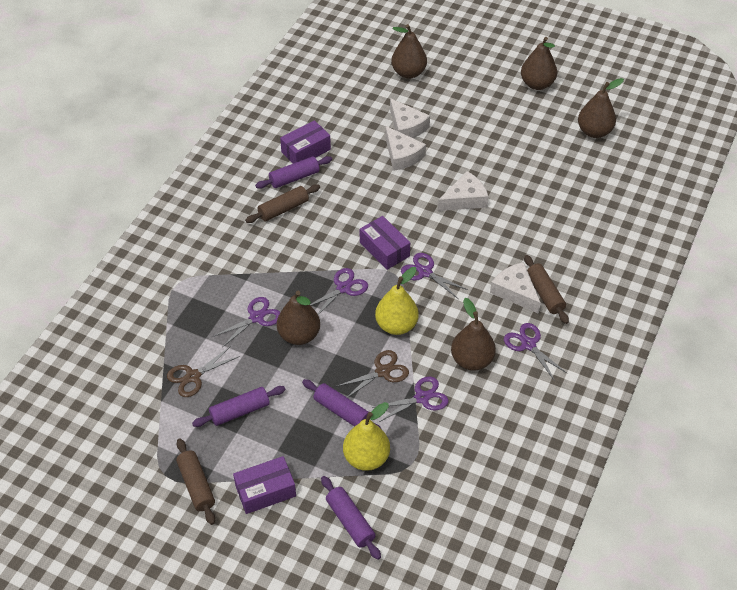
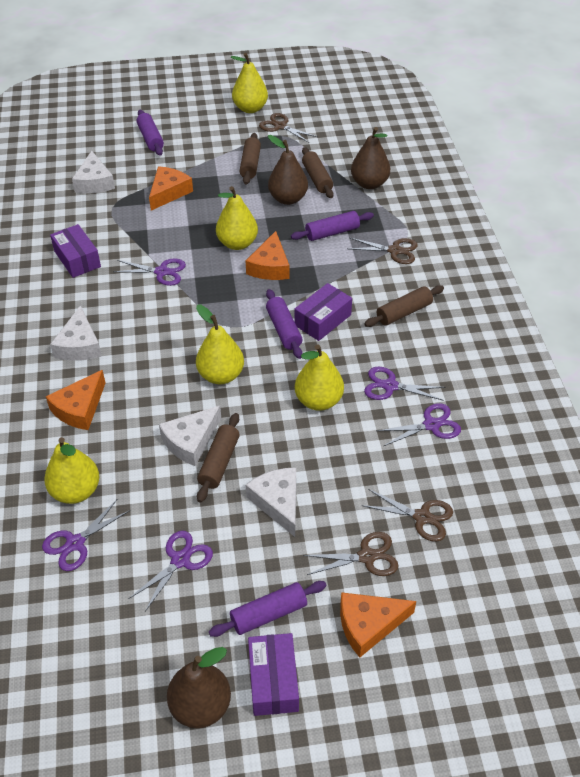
brown pear: 5 -> 3
brown rolling pin: 3 -> 4
brown scissors: 2 -> 4
orange cheese: 0 -> 4
yellow pear: 2 -> 5

